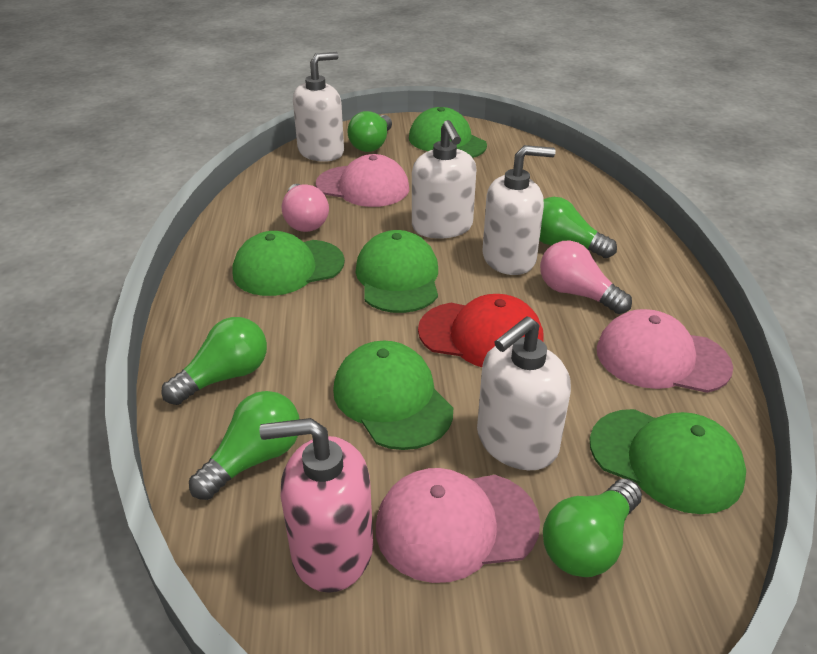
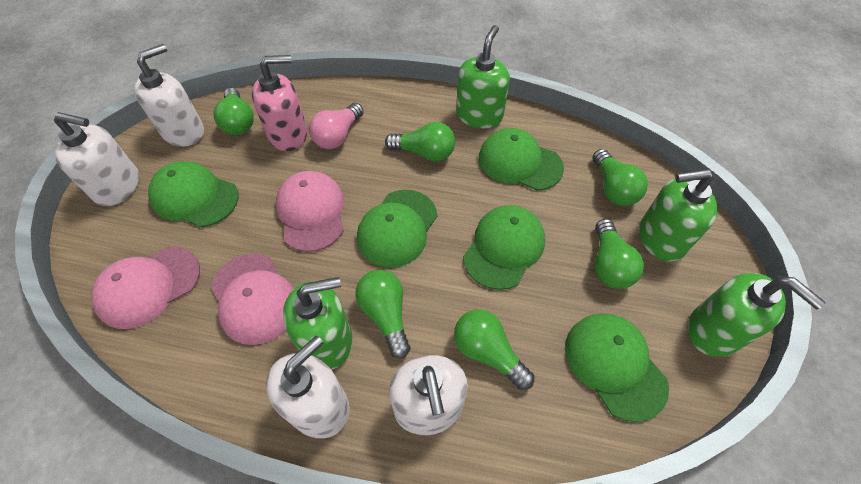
green light bulb: 5 -> 6
green soap dispenser: 0 -> 4
pink light bulb: 2 -> 1
red cap: 1 -> 0

